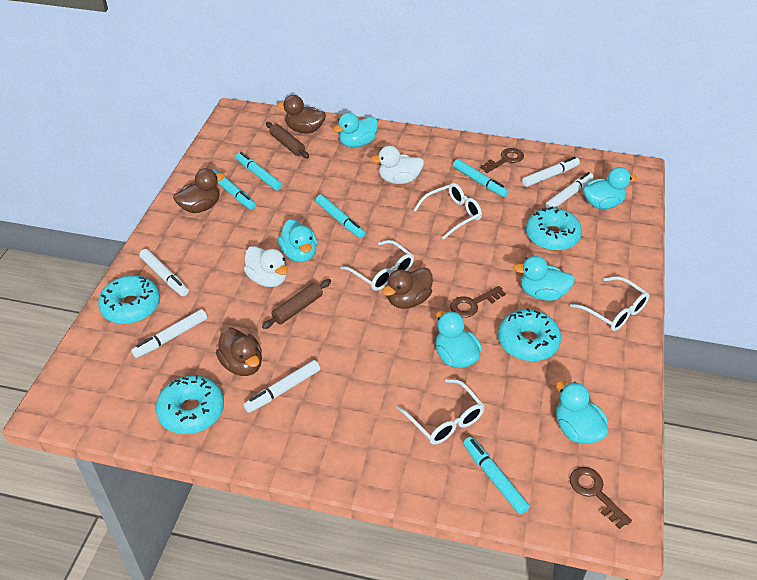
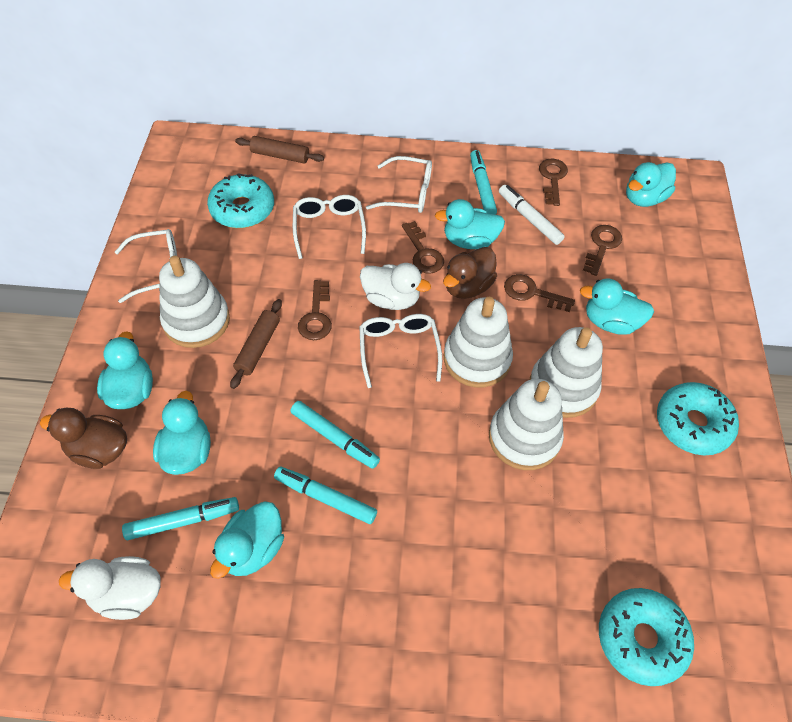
brown duck: 4 -> 2
brown key: 3 -> 5
turquoise donut: 4 -> 3
turquoise marker: 5 -> 4
white marker: 5 -> 1
white stacking toy: 0 -> 4

